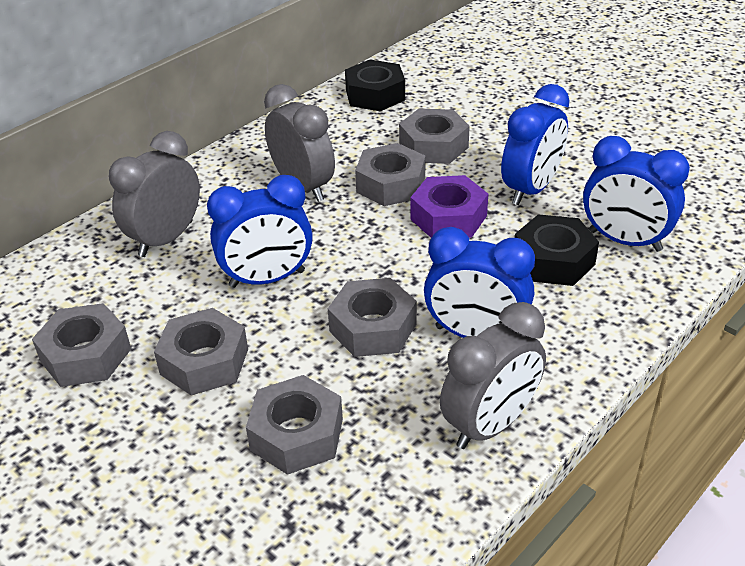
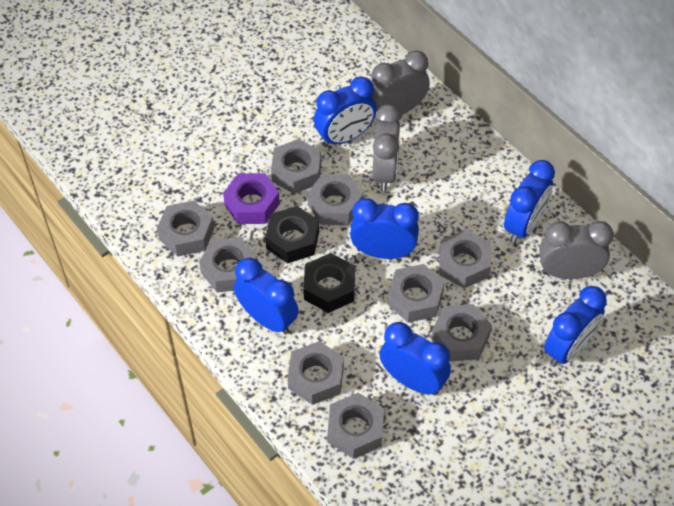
blue clock: 4 -> 6
grey nut: 6 -> 9

